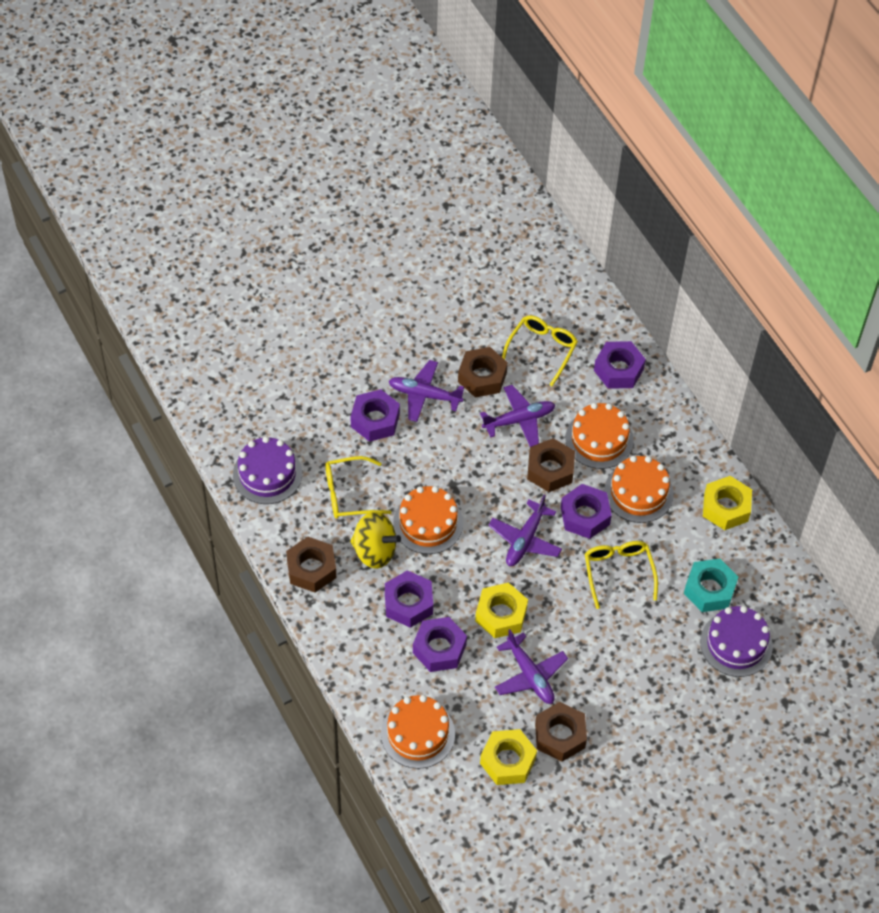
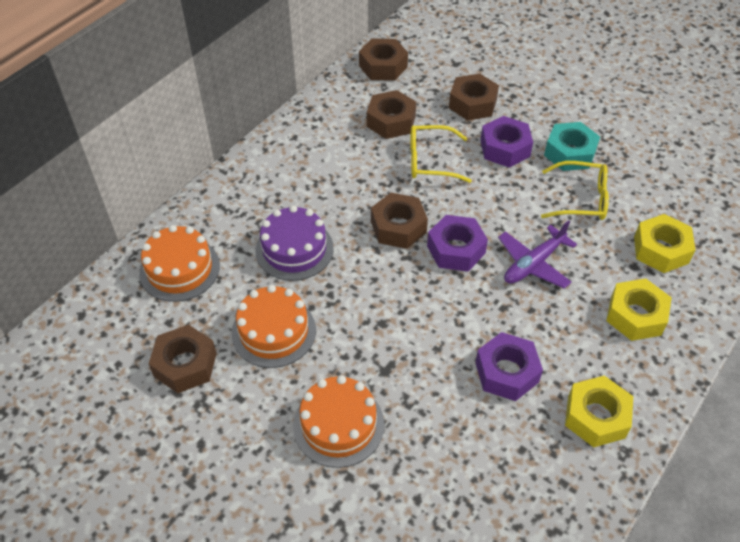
brown nut: 4 -> 5
orange cake: 4 -> 3
purple cake: 2 -> 1
purple nut: 5 -> 3
purple plane: 4 -> 1
yellow glasses: 3 -> 2
yellow spinning top: 1 -> 0

